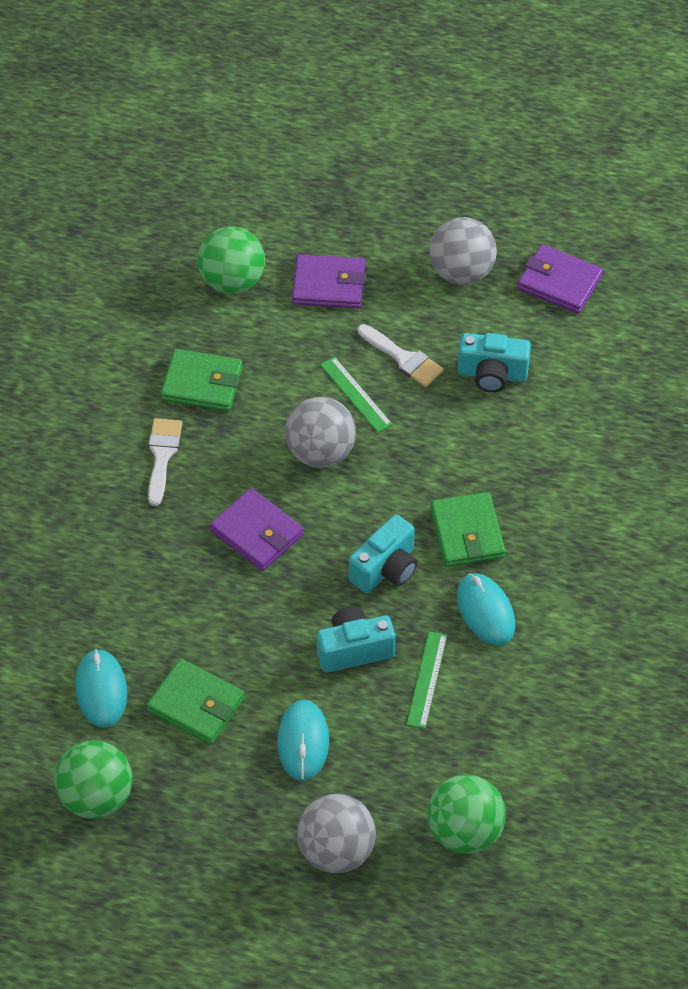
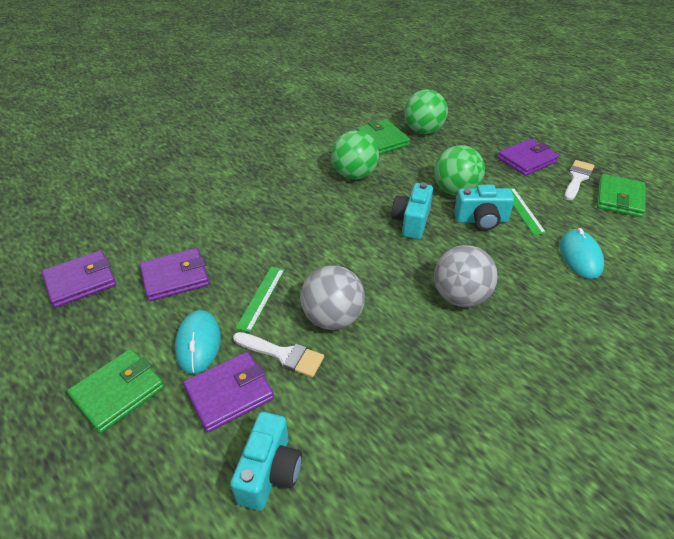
grey ball: 3 -> 2
purple wallet: 3 -> 4
turquoise mouse: 3 -> 2

